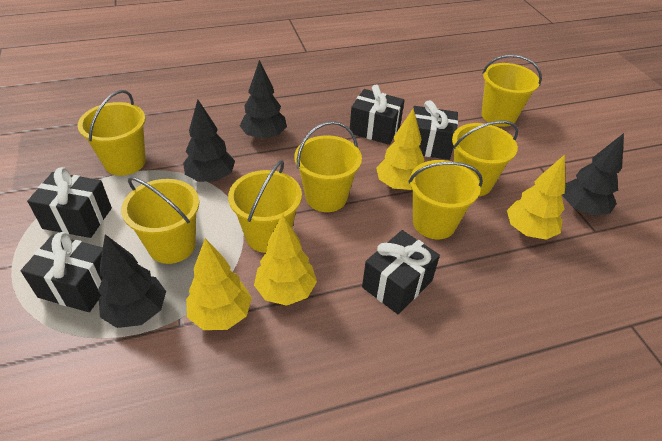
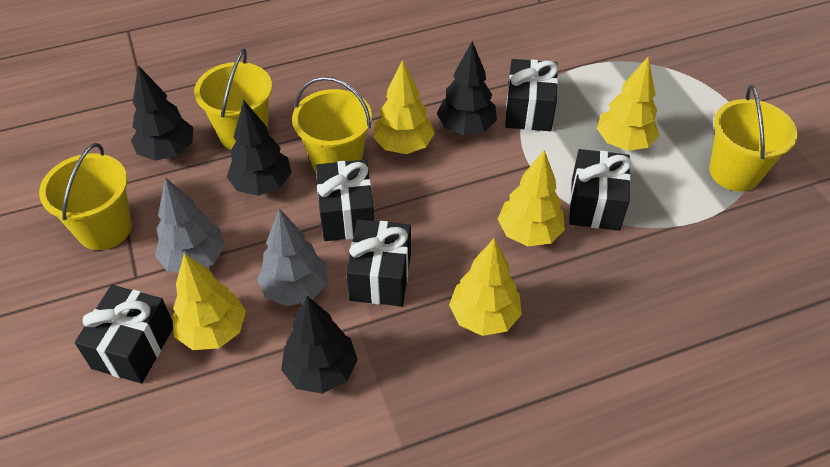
grey tree: 0 -> 2
yellow bucket: 7 -> 4
yellow tree: 4 -> 5

